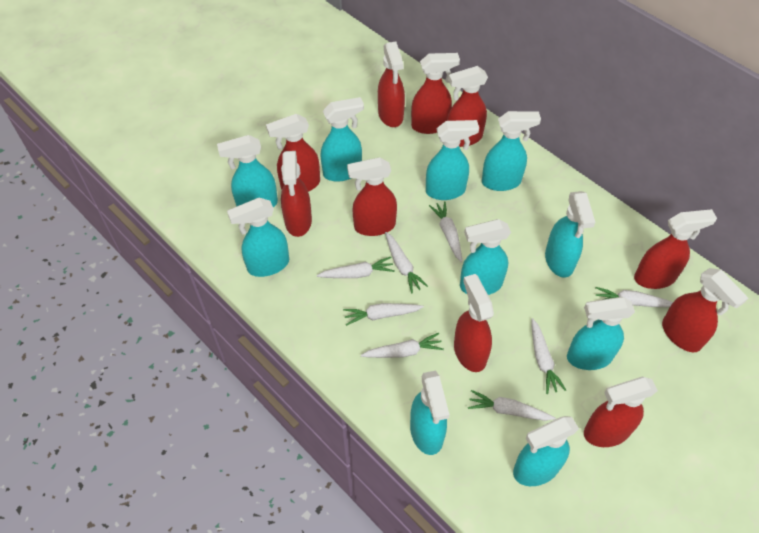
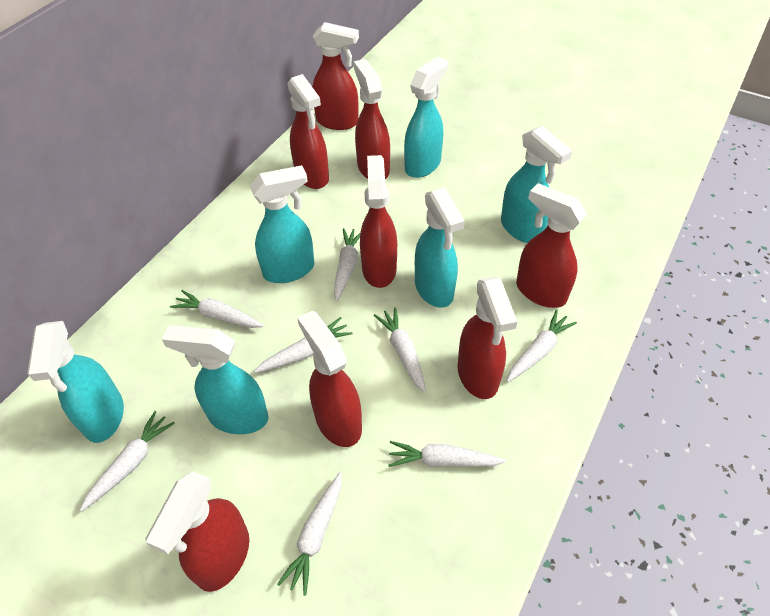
red spray bottle: 10 -> 8
turquoise spray bottle: 10 -> 6

